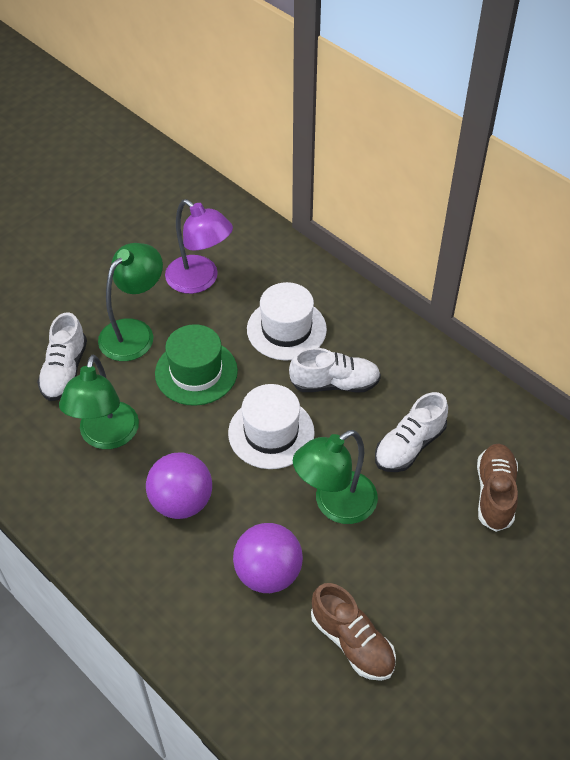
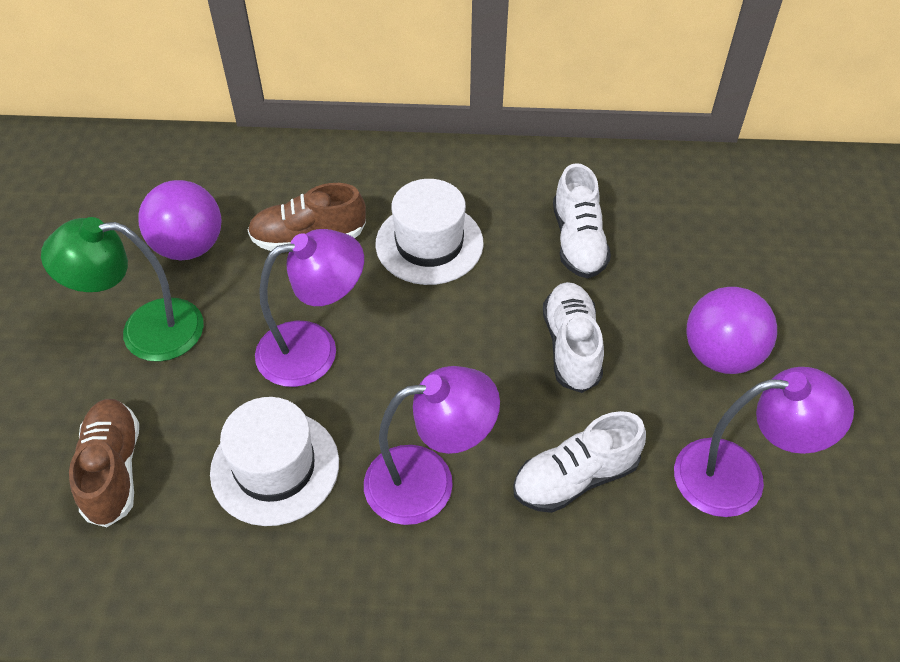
green hat: 1 -> 0
green lamp: 3 -> 1
purple lamp: 1 -> 3

